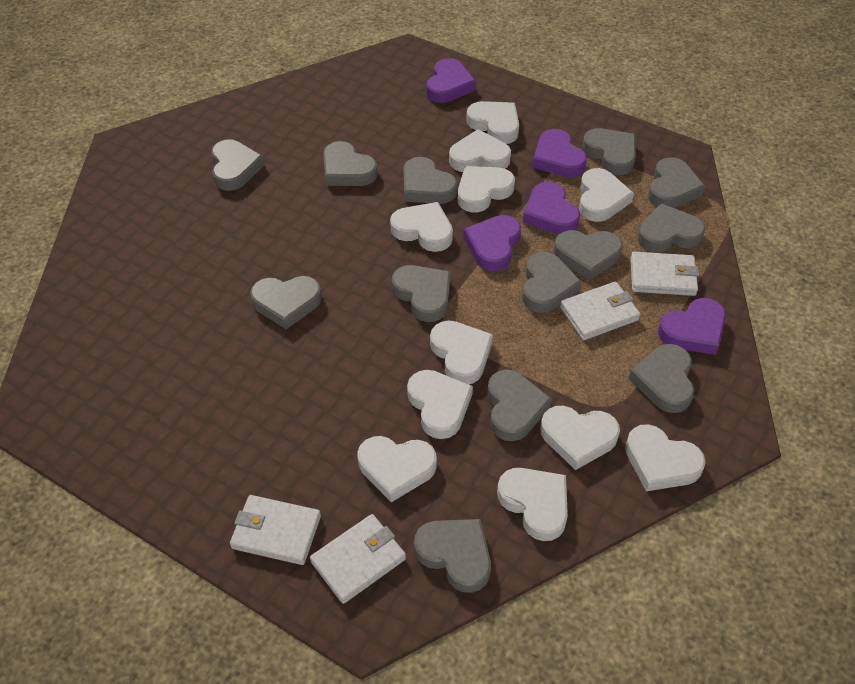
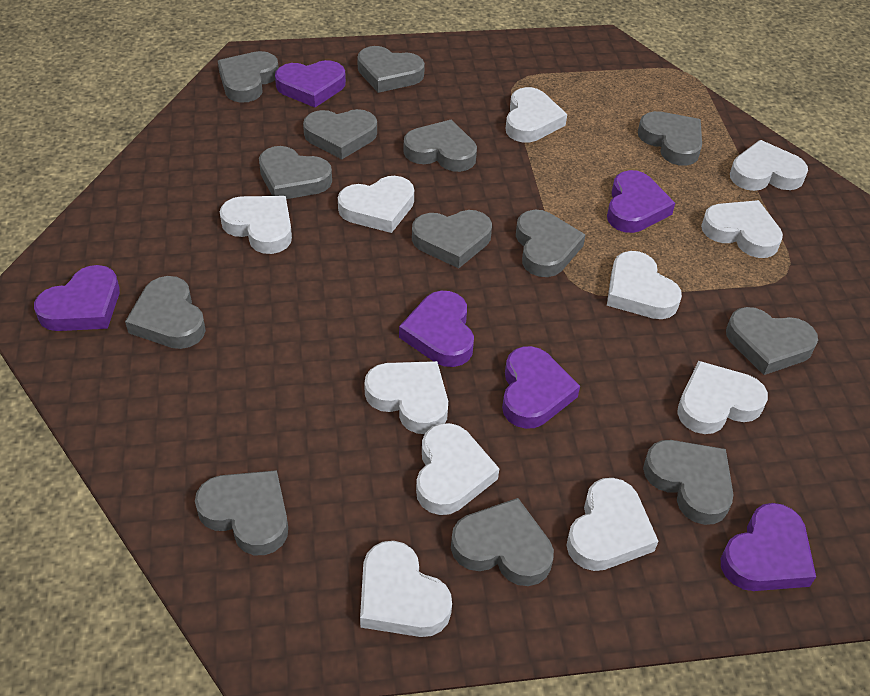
purple heart: 5 -> 6
white wallet: 4 -> 0

